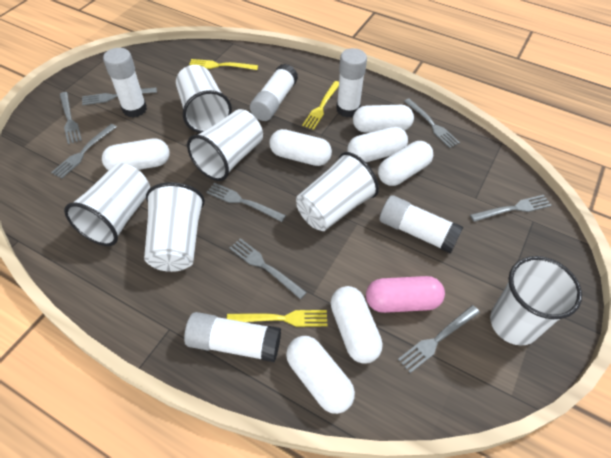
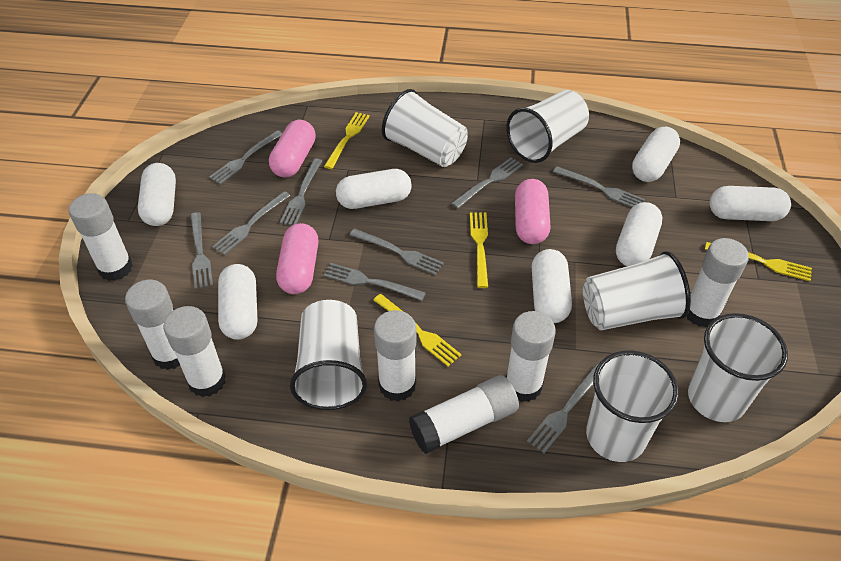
grey fork: 8 -> 9
pink capsule: 1 -> 3
white glue stick: 5 -> 7
yellow fork: 3 -> 4

